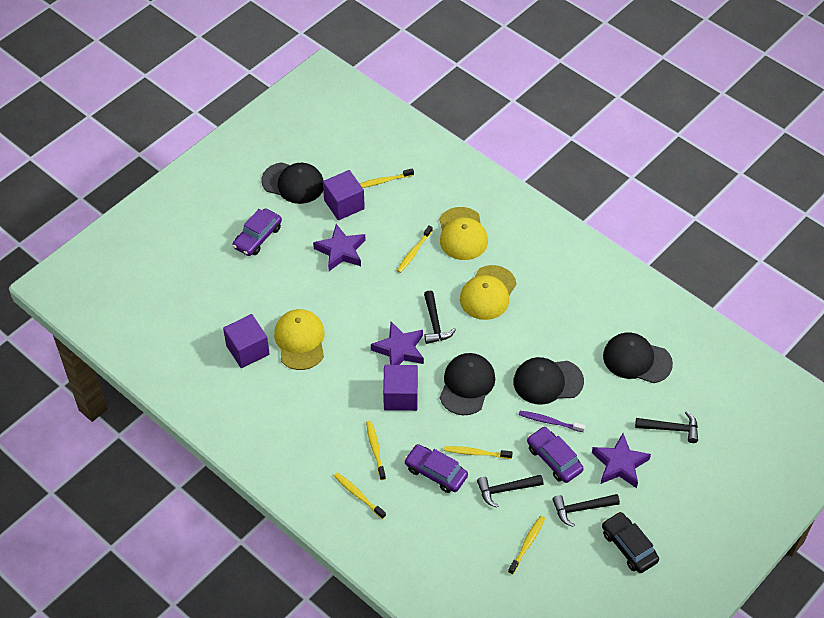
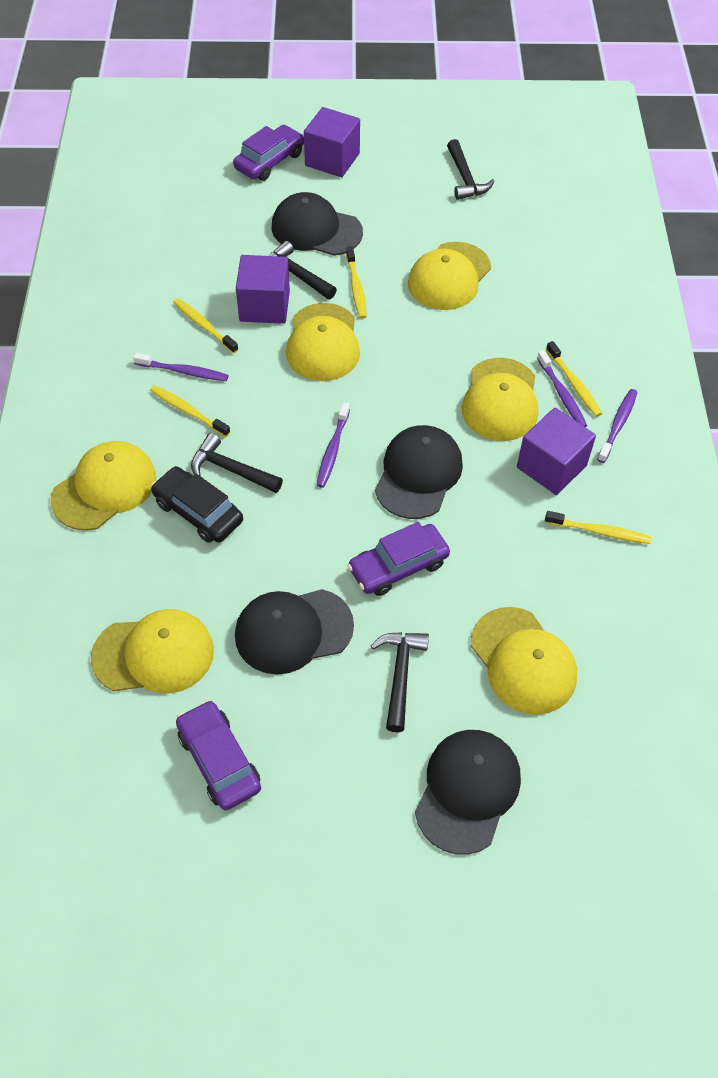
purple star: 3 -> 0
purple toothbrush: 1 -> 4
yellow cap: 3 -> 6
yellow toothbrush: 6 -> 5

